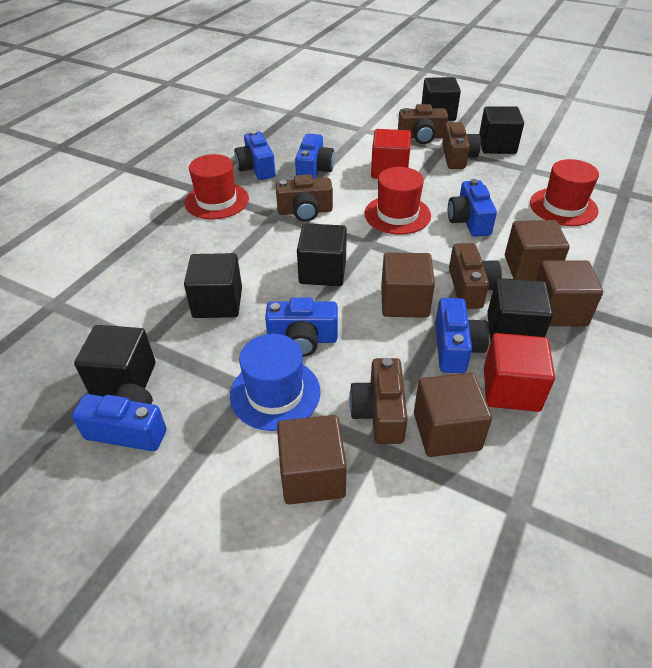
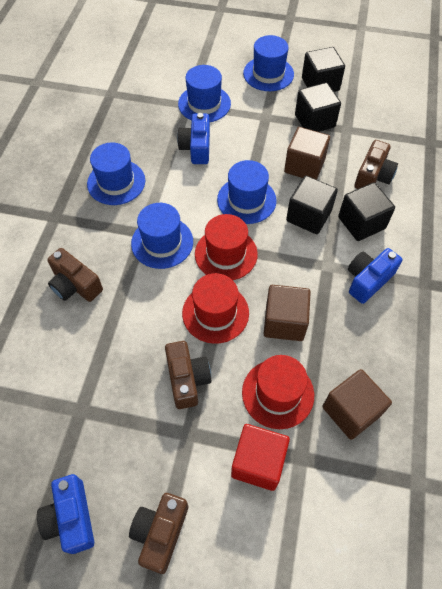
black cube: 6 -> 4
blue camera: 6 -> 3
blue hat: 1 -> 5
brown camera: 5 -> 4
brown cube: 5 -> 3
red cube: 2 -> 1

